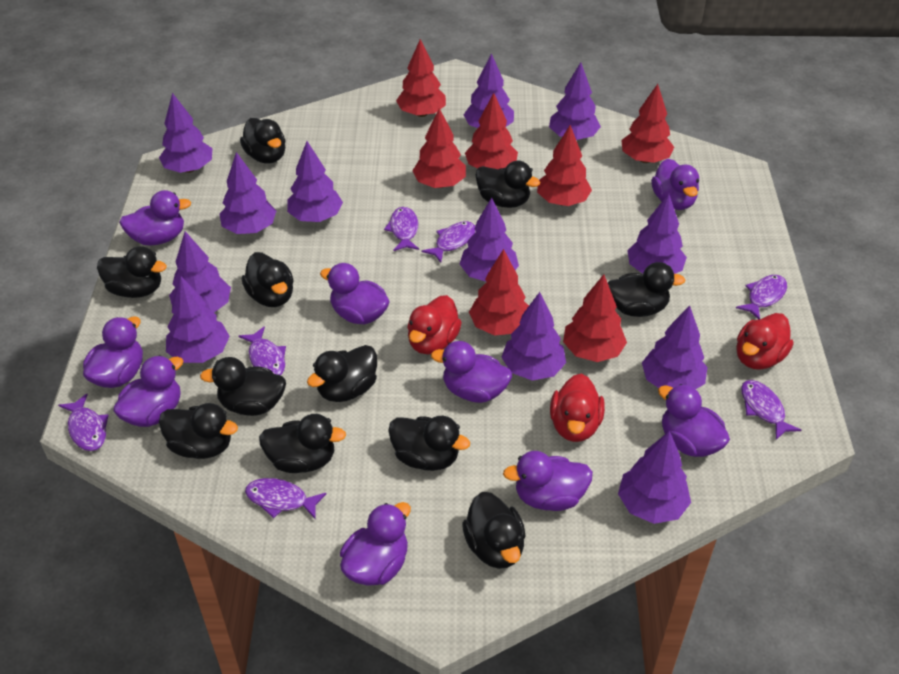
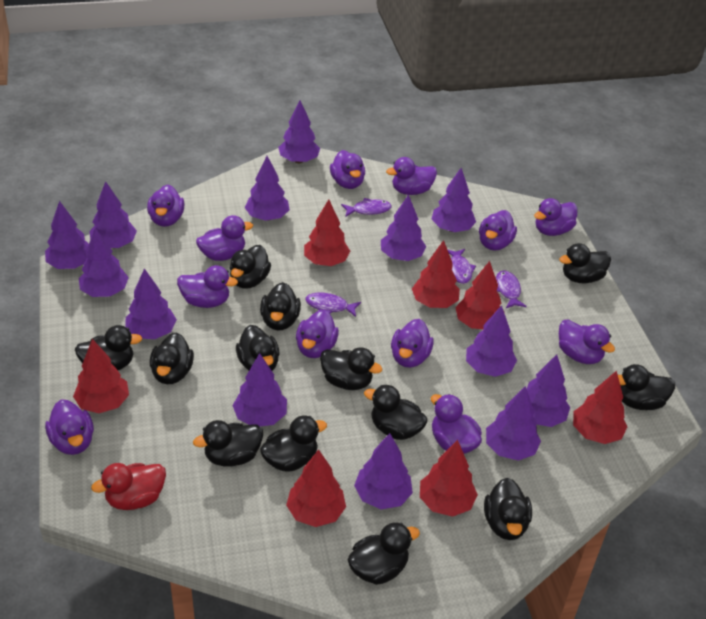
black duck: 11 -> 13
purple duck: 9 -> 12
purple fish: 7 -> 4
purple tree: 12 -> 13
red duck: 3 -> 1

